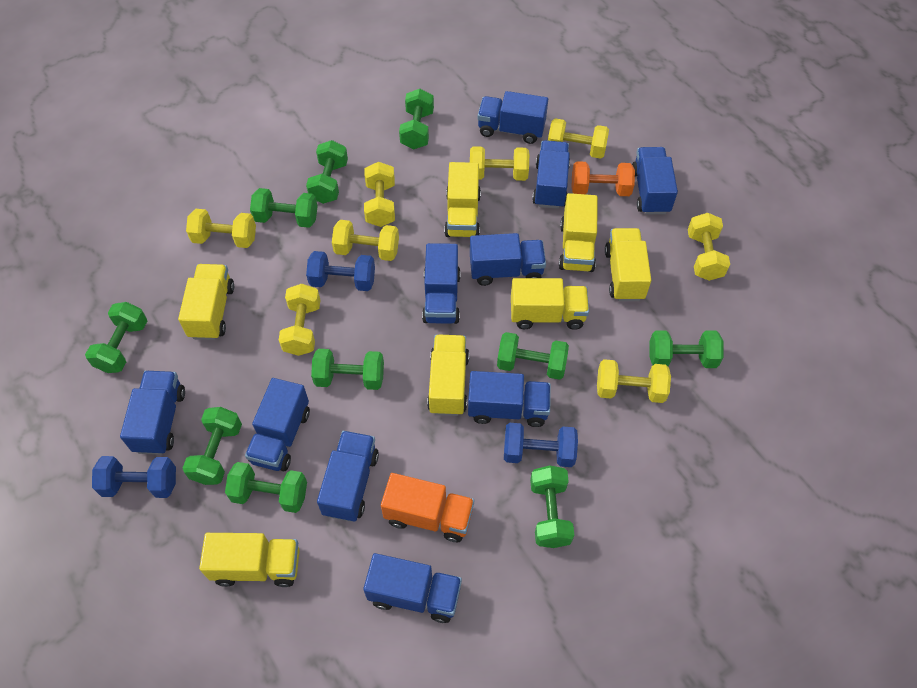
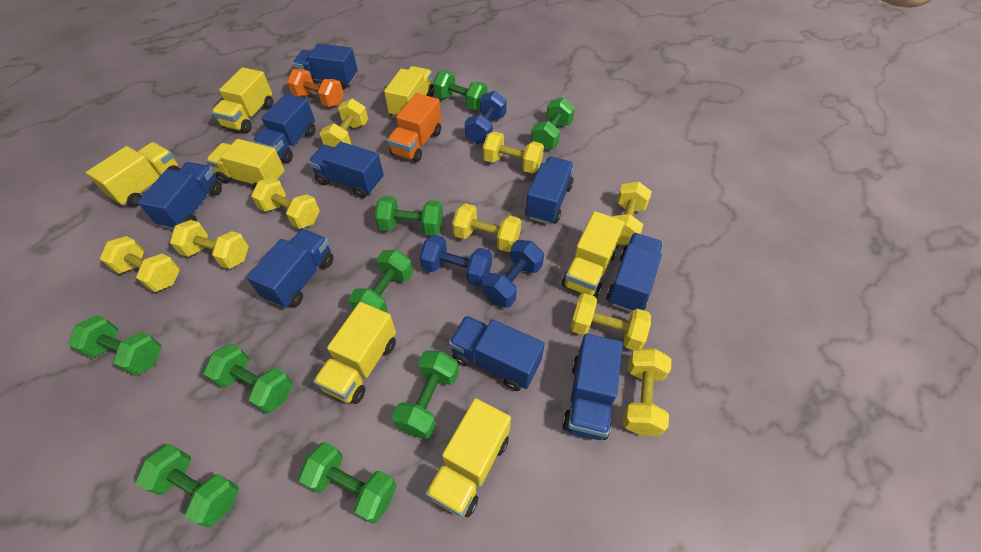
blue truck: 10 -> 9
green dumbbell: 10 -> 9
yellow dumbbell: 8 -> 9

